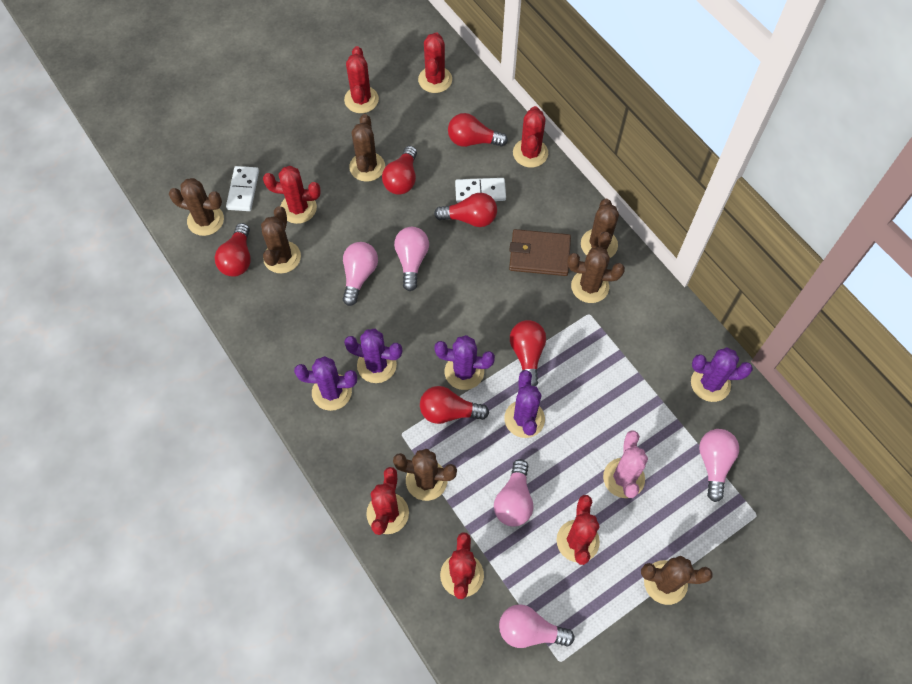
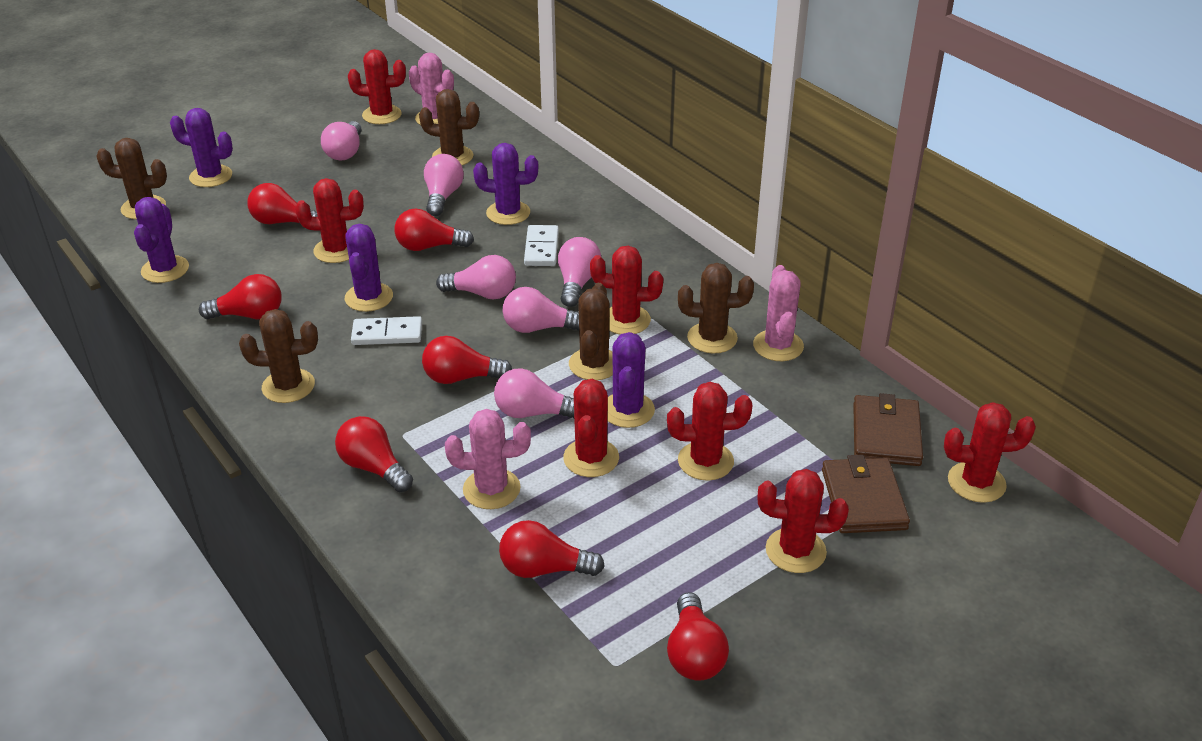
brown cactus: 7 -> 5
brown wallet: 1 -> 2
pink cactus: 1 -> 3
pink light bulb: 5 -> 6
red light bulb: 6 -> 7

